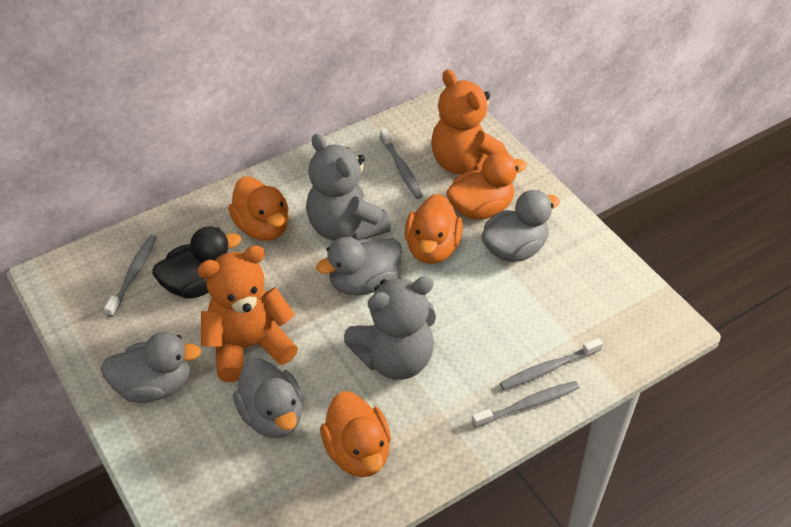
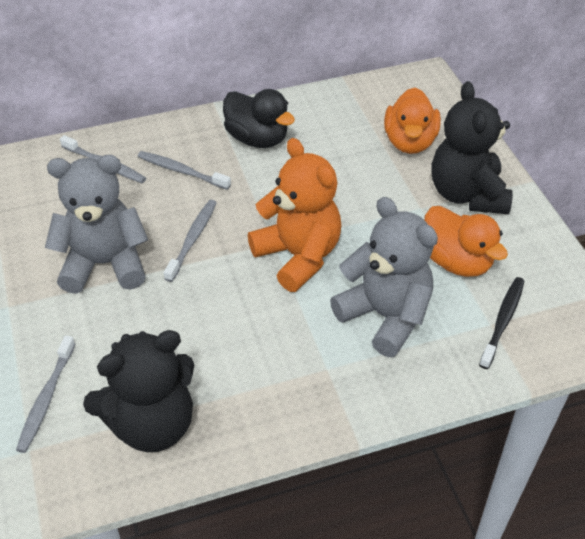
black teddy bear: 0 -> 2
black toothbrush: 0 -> 1
grey duck: 4 -> 0
orange duck: 4 -> 2
orange teddy bear: 2 -> 1

